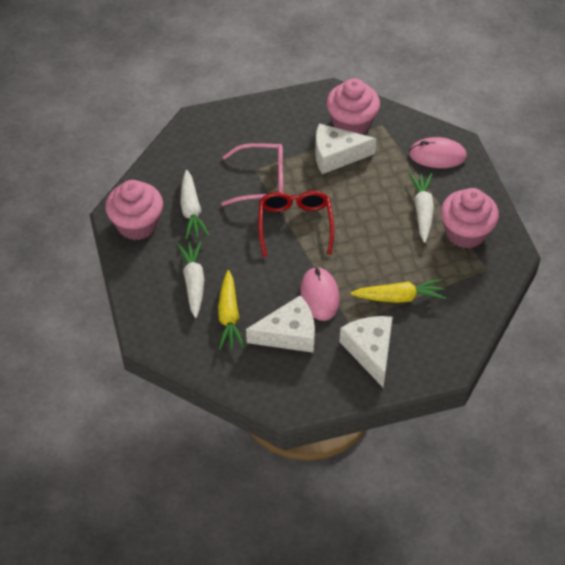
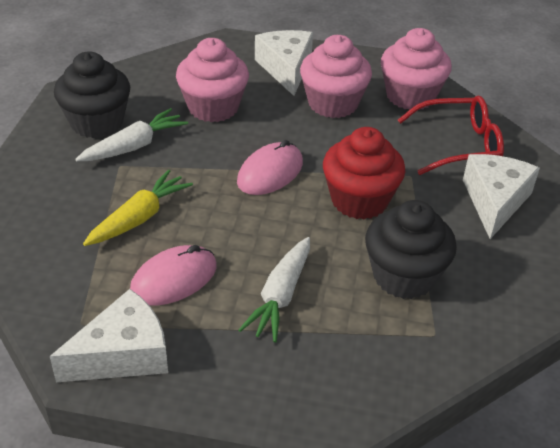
black cupcake: 0 -> 2
pink glasses: 1 -> 0
red cupcake: 0 -> 1
white carrot: 3 -> 2
yellow carrot: 2 -> 1

